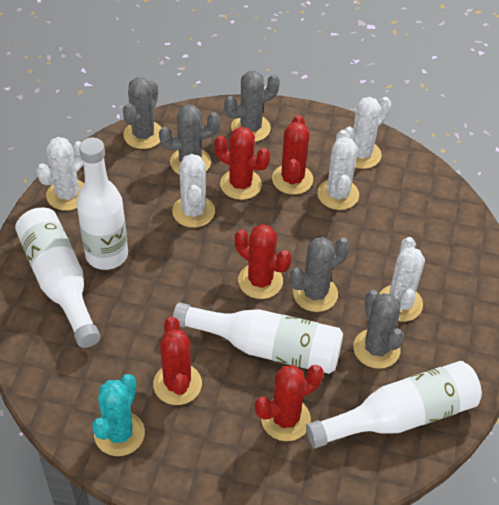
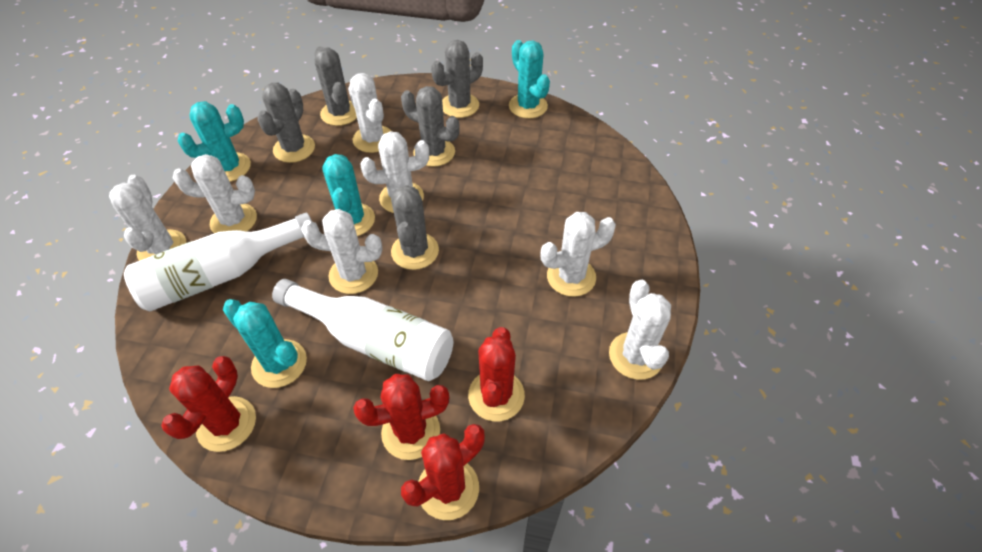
red cactus: 5 -> 4
turquoise cactus: 1 -> 4
white bottle: 4 -> 2
white cactus: 5 -> 7

